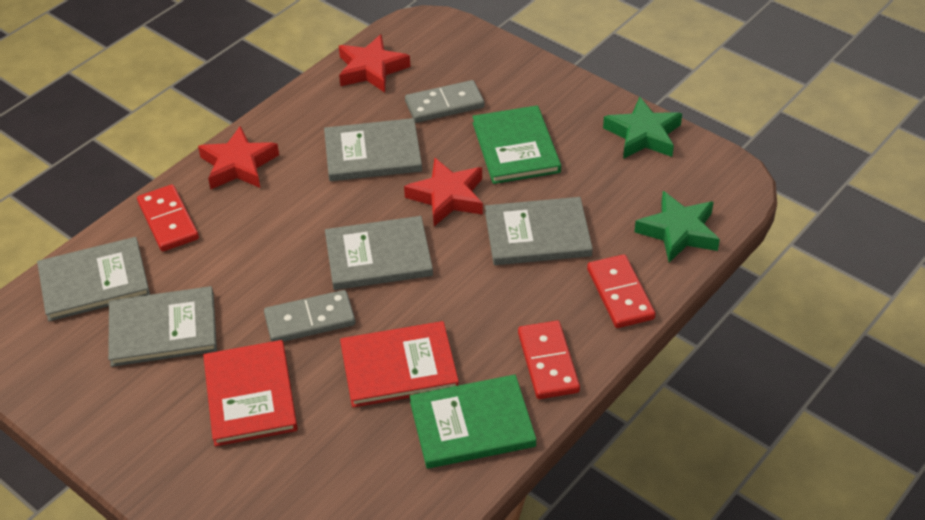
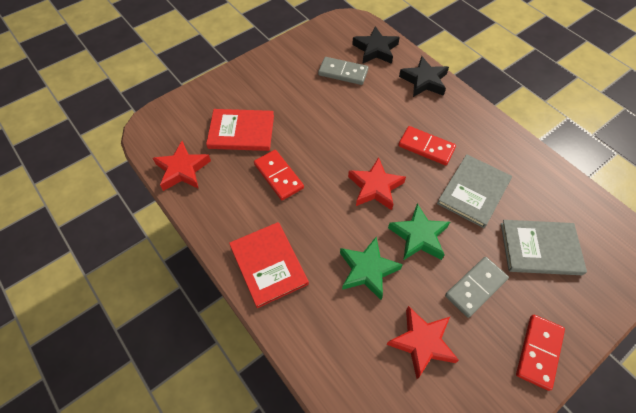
black star: 0 -> 2
green book: 2 -> 0
grey book: 5 -> 2

